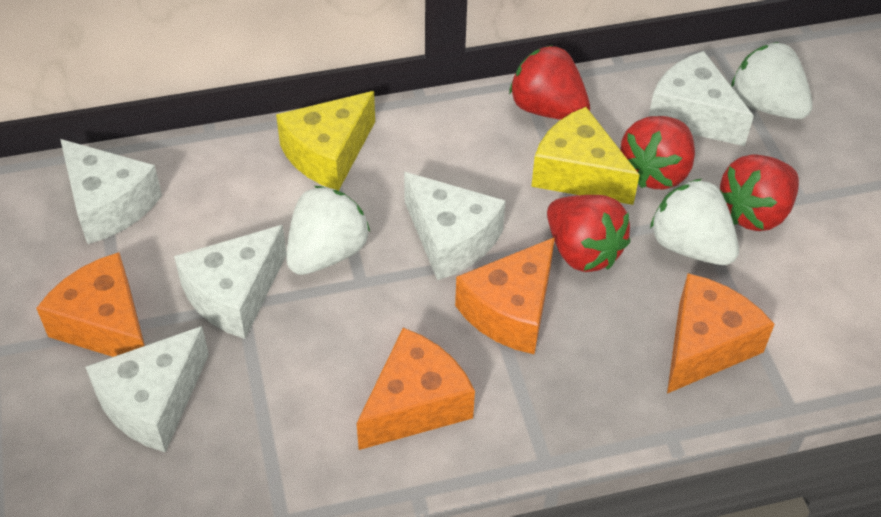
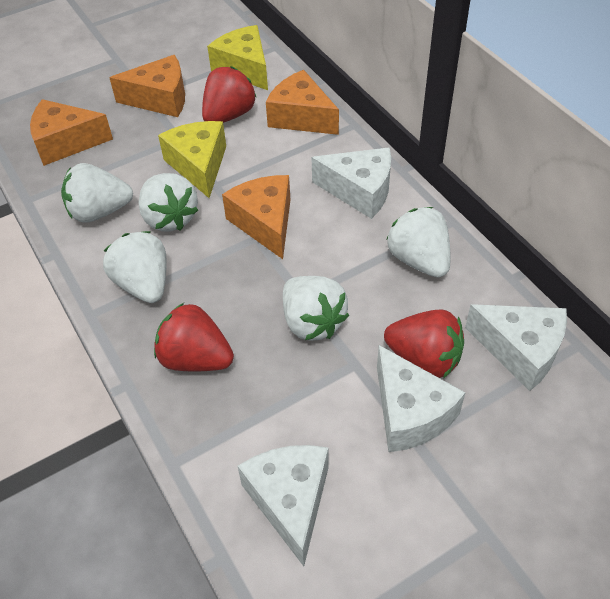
red strawberry: 4 -> 3
white cheese: 5 -> 4
white strawberry: 3 -> 5

